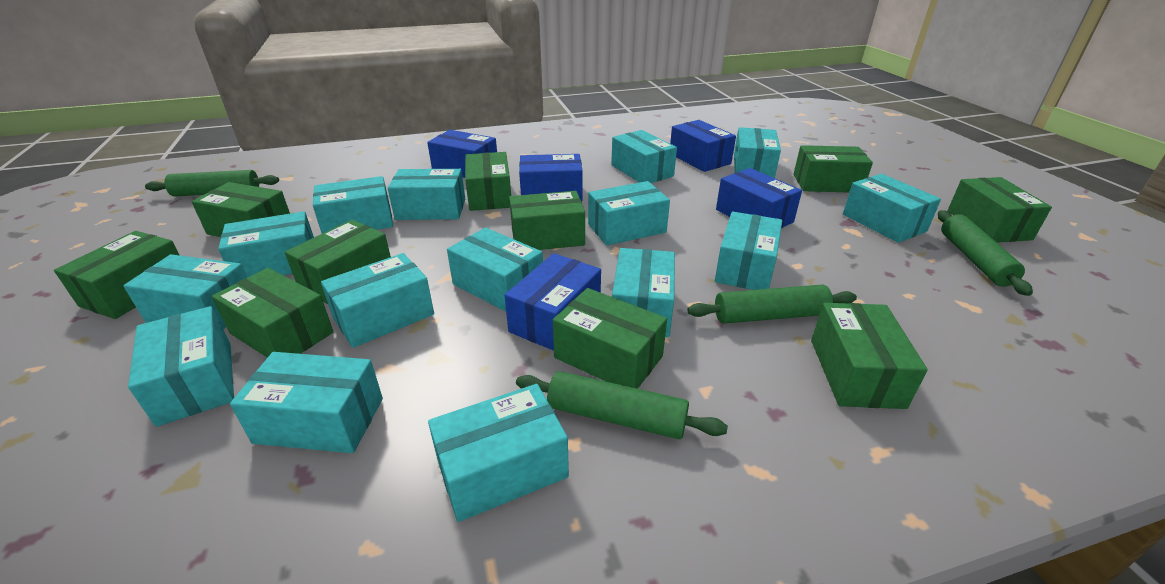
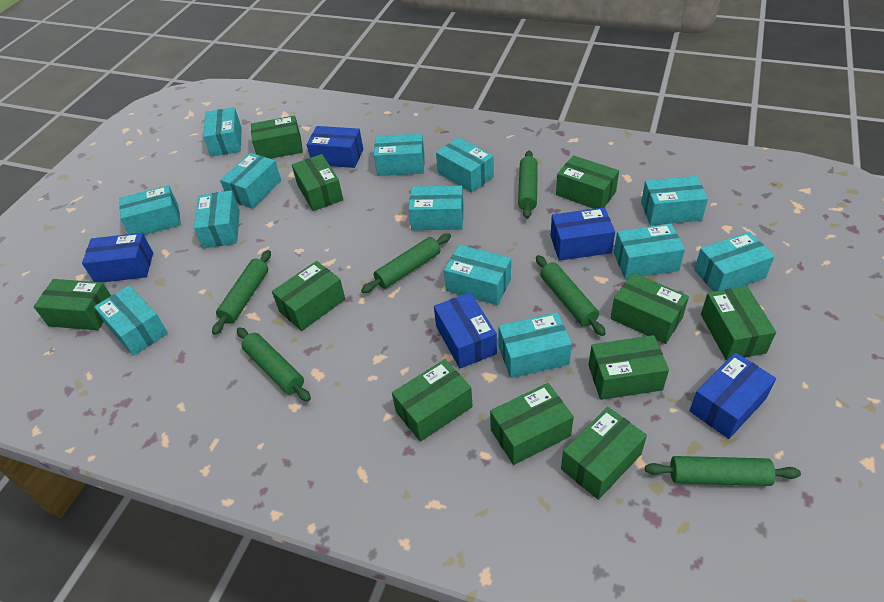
green box: 10 -> 11
green rolling pin: 4 -> 6
turquoise box: 15 -> 13

